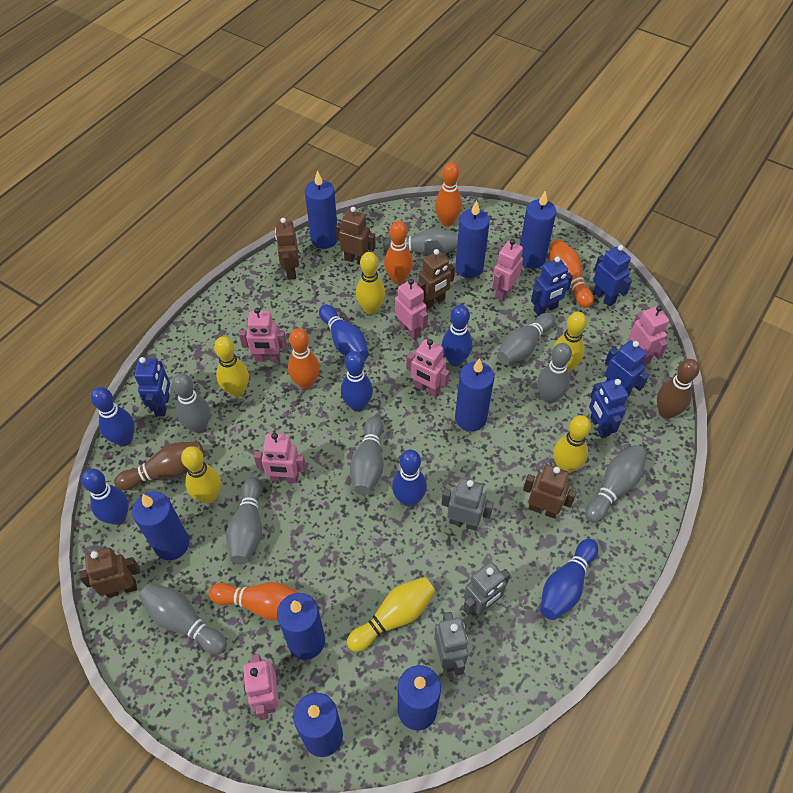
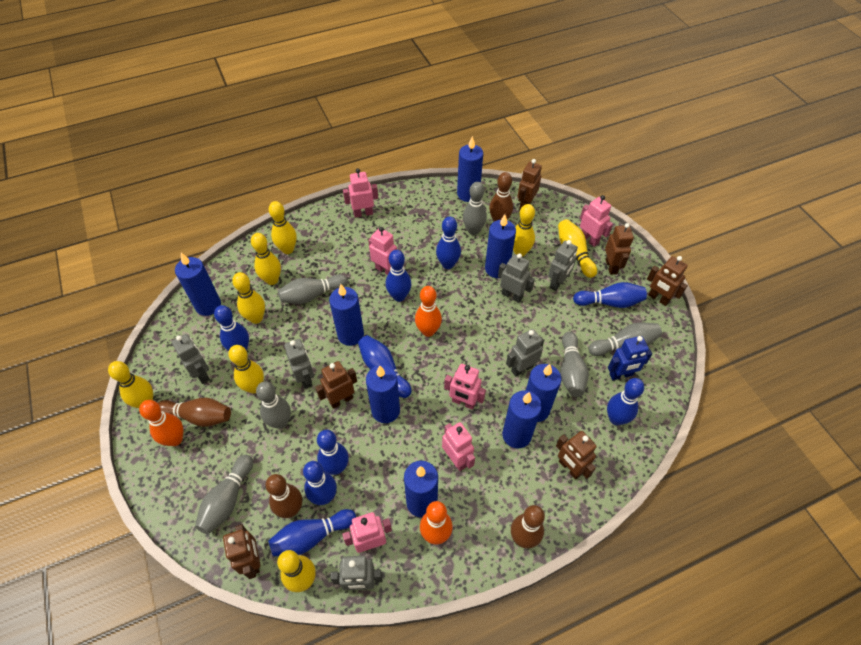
blue bowling pin: 7 -> 9
blue robot: 5 -> 1
brown bowling pin: 2 -> 4
brown robot: 5 -> 6
grey bowling pin: 8 -> 6
grey robot: 3 -> 6
orange bowling pin: 5 -> 3
pink robot: 7 -> 6
yellow bowling pin: 6 -> 8

